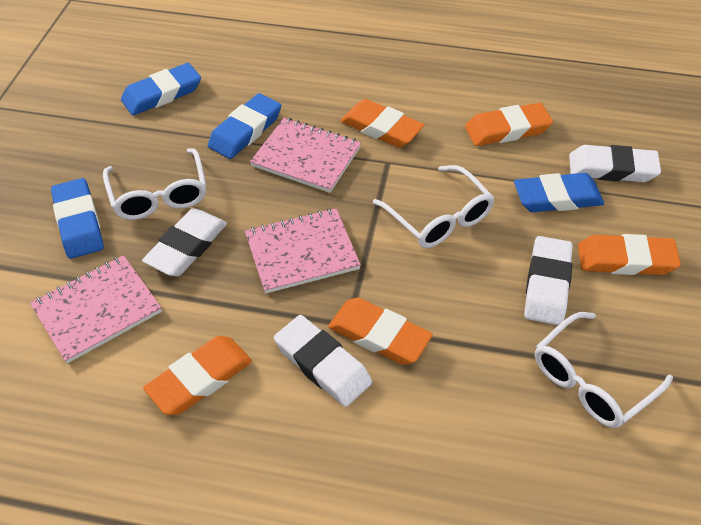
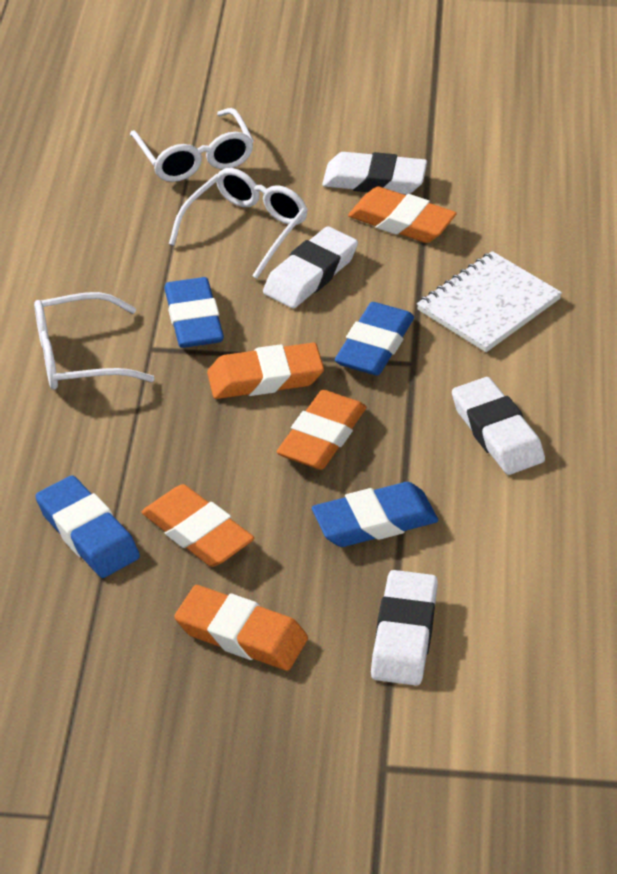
pink notebook: 3 -> 0
white notebook: 0 -> 1

